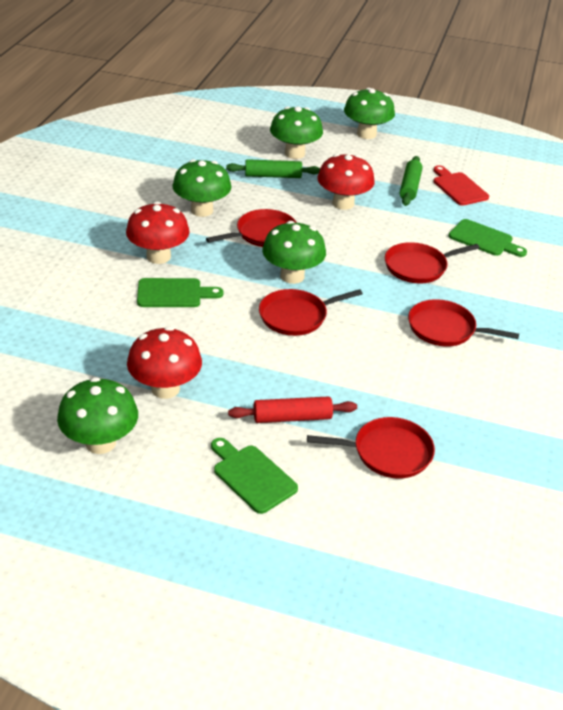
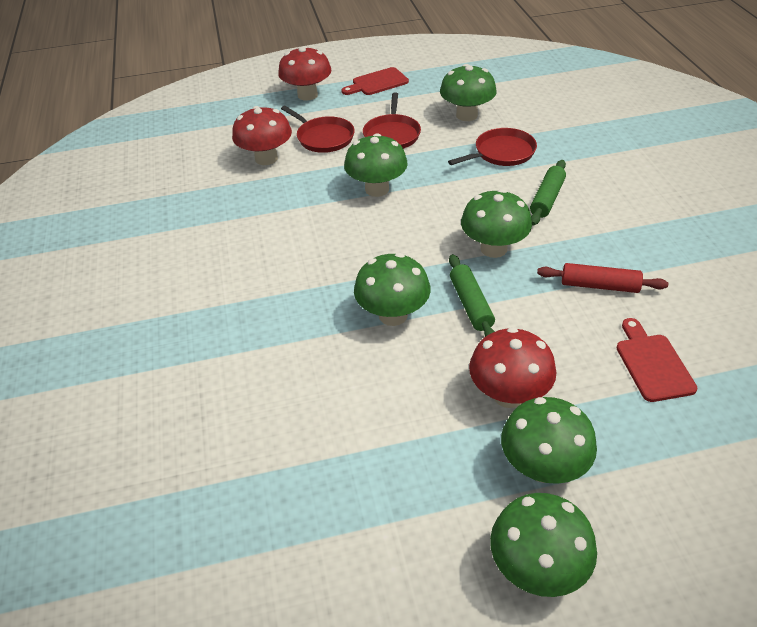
green cutting board: 3 -> 0
green mushroom: 5 -> 6
red cutting board: 1 -> 2
red pan: 5 -> 3

